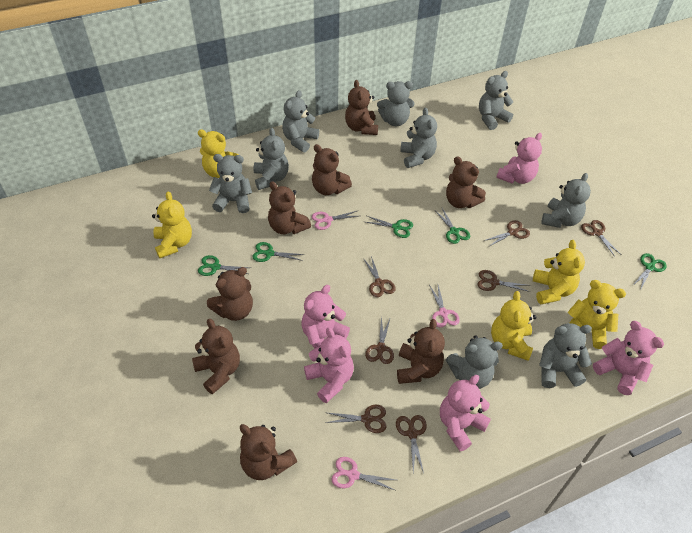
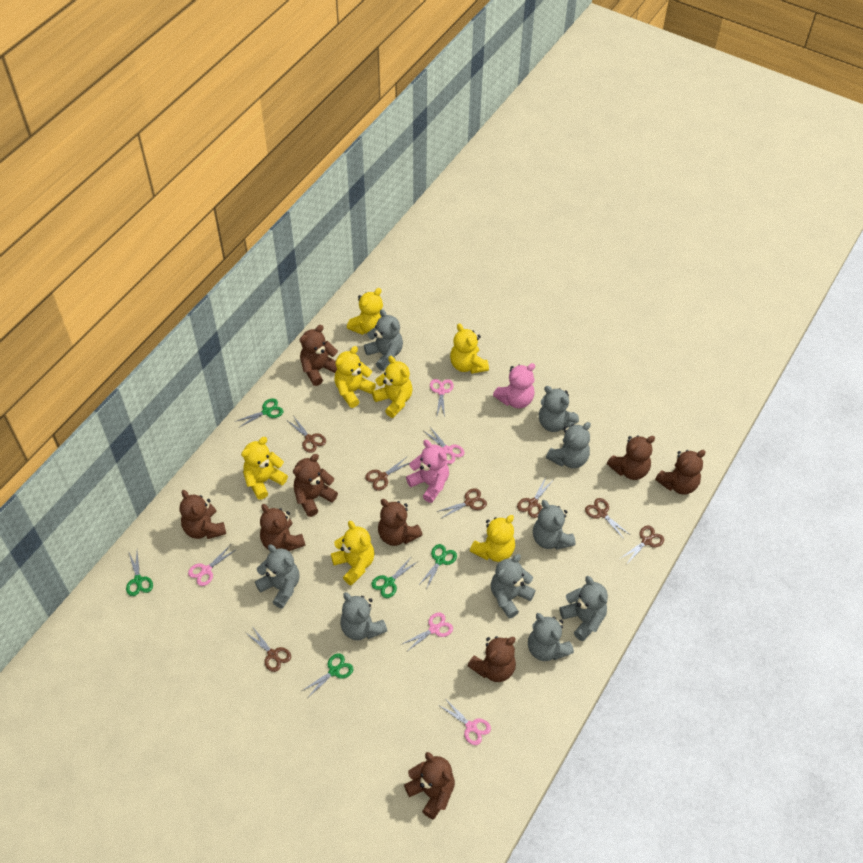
brown teddy bear: 8 -> 9
pink scissors: 3 -> 5
pink teddy bear: 5 -> 2
yellow teddy bear: 5 -> 7

